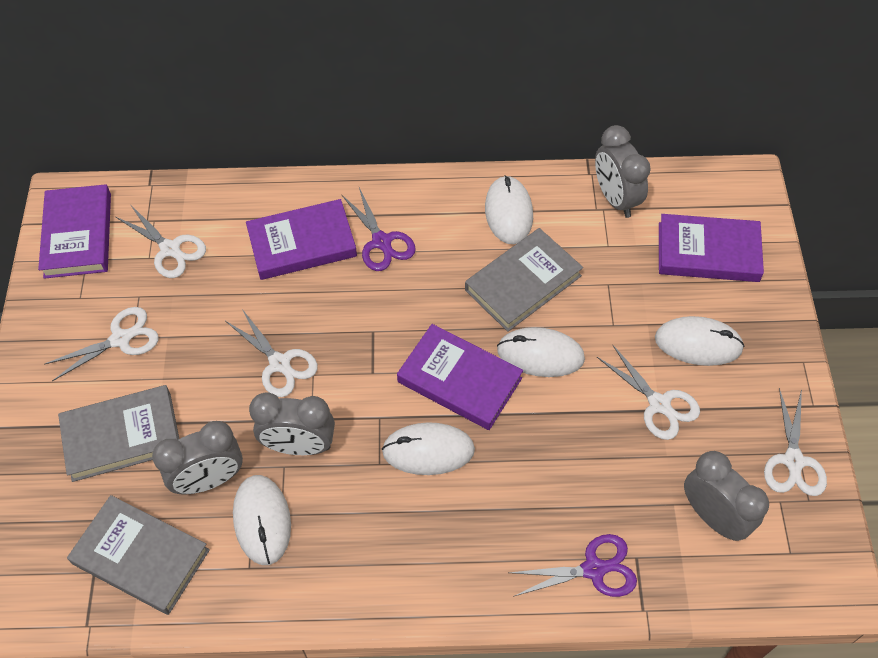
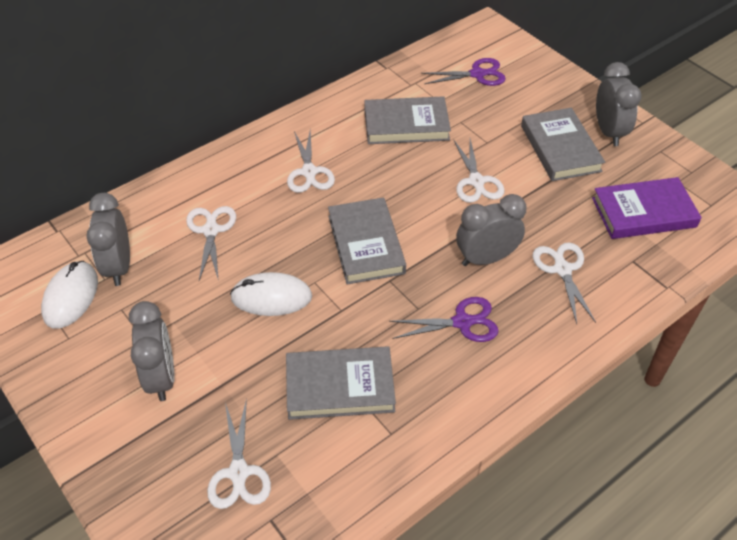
grey book: 3 -> 4
purple book: 4 -> 1
white mouse: 5 -> 2

